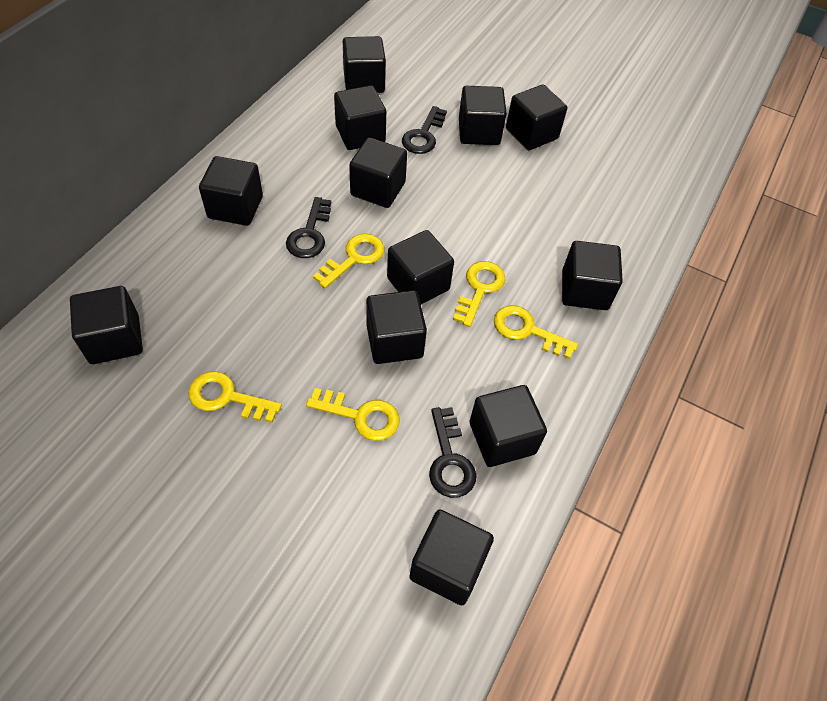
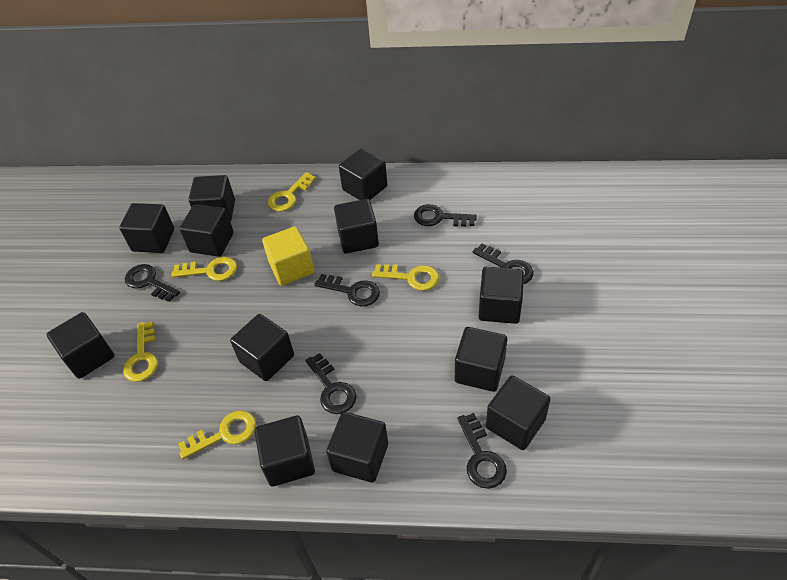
black key: 3 -> 6
yellow cube: 0 -> 1

